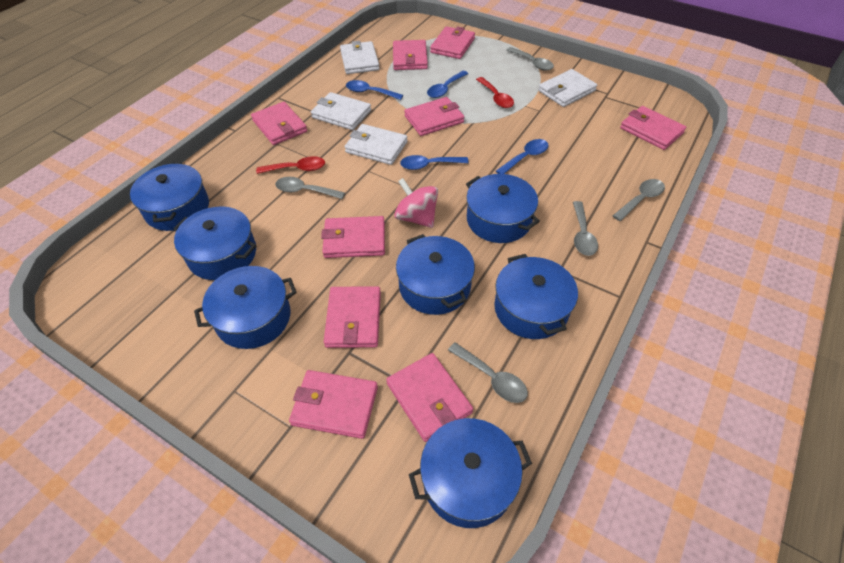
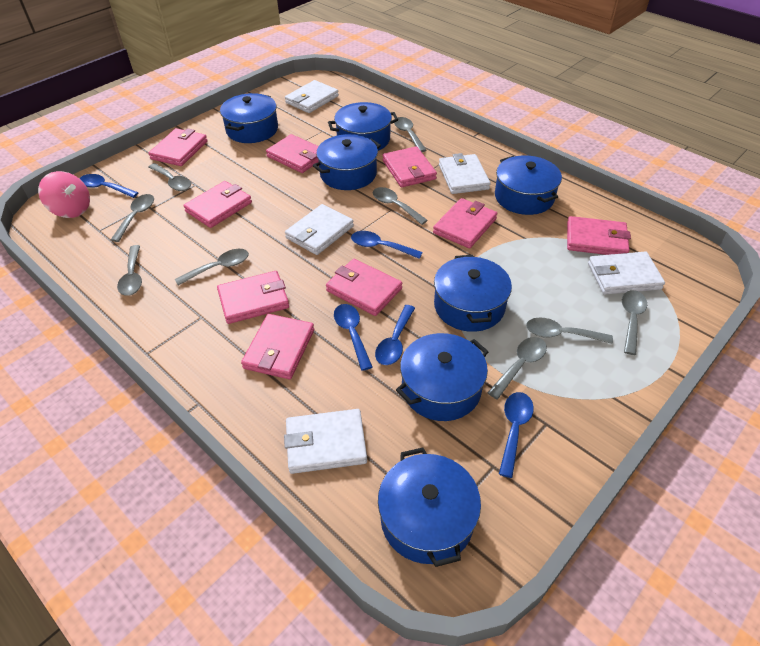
blue spoon: 4 -> 5
grey spoon: 5 -> 9
red spoon: 2 -> 0
white wallet: 4 -> 5

